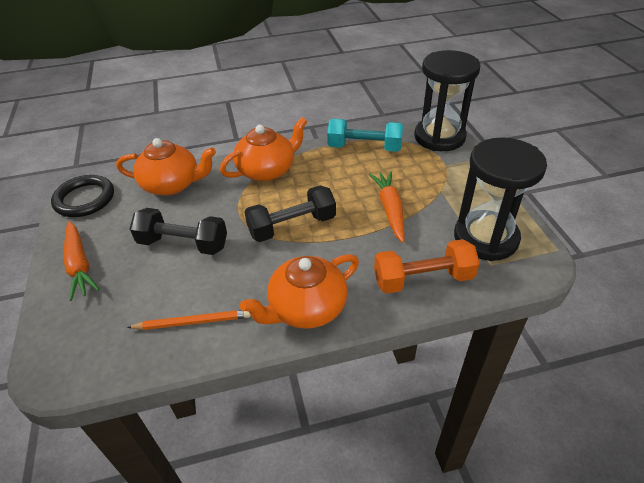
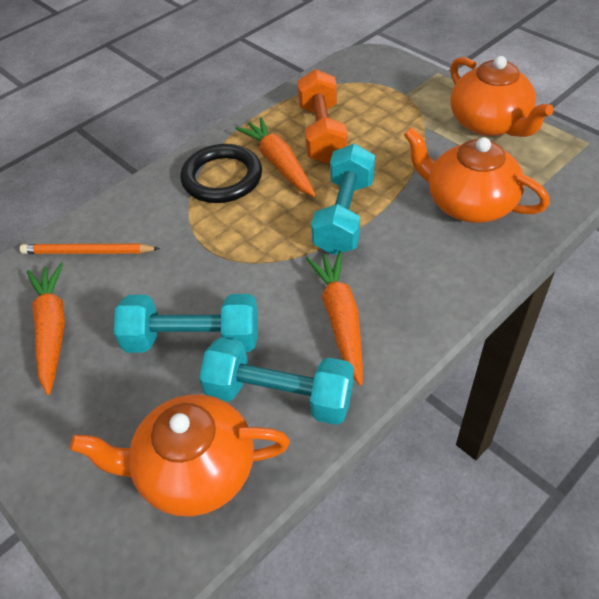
black dumbbell: 2 -> 0
black hourglass: 2 -> 0
orange carrot: 2 -> 3
turquoise dumbbell: 1 -> 3

